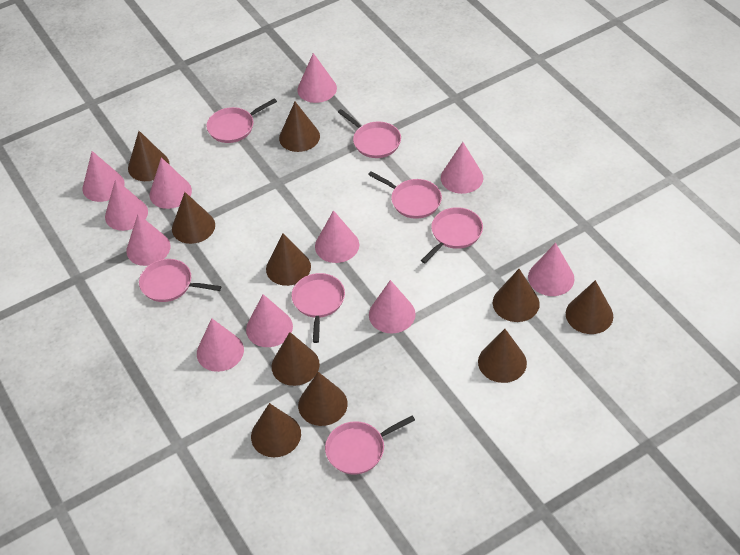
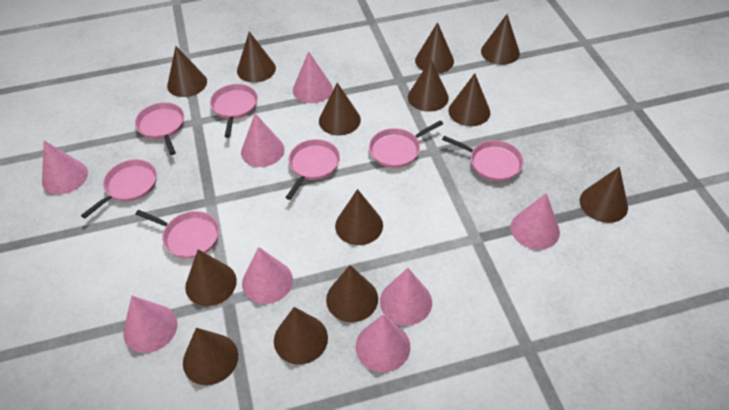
brown cone: 10 -> 13
pink cone: 11 -> 8

